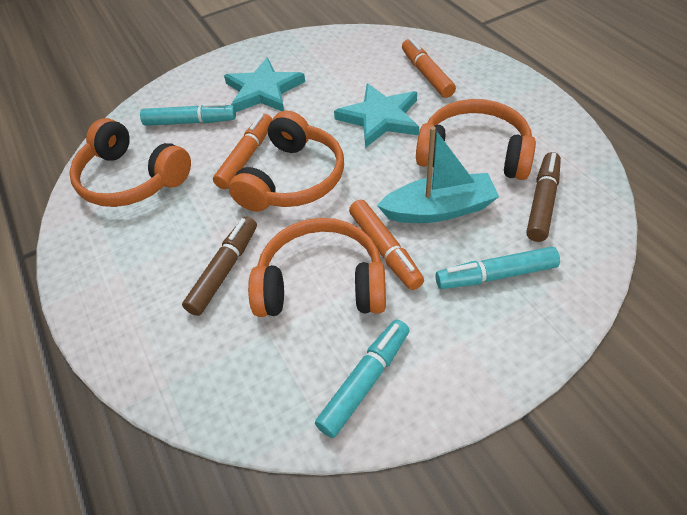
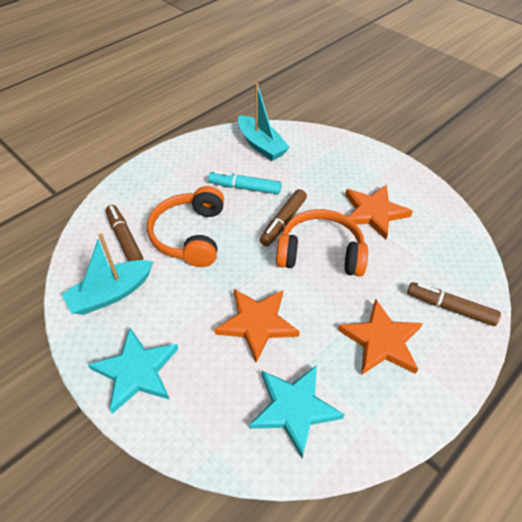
brown marker: 2 -> 3
orange headphones: 4 -> 2
orange marker: 3 -> 0
orange star: 0 -> 3
turquoise boat: 1 -> 2
turquoise marker: 3 -> 1

